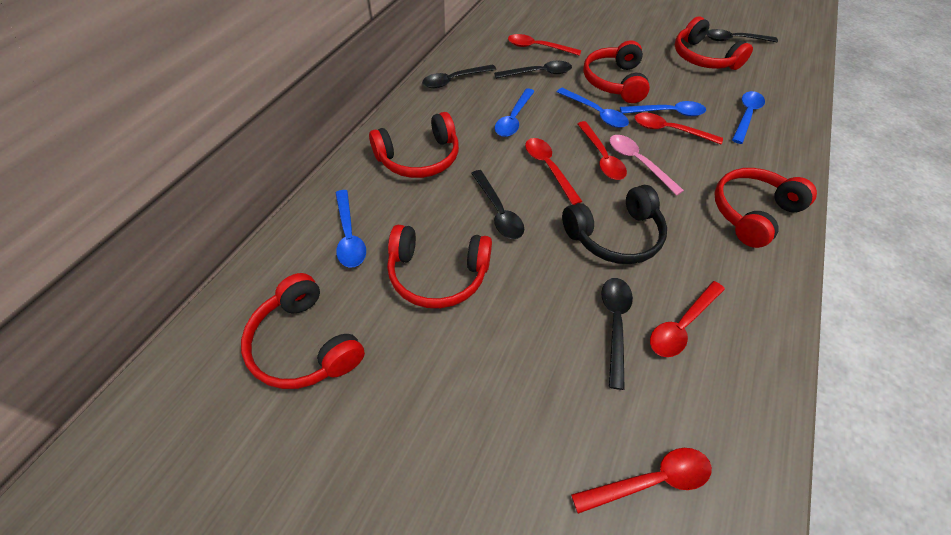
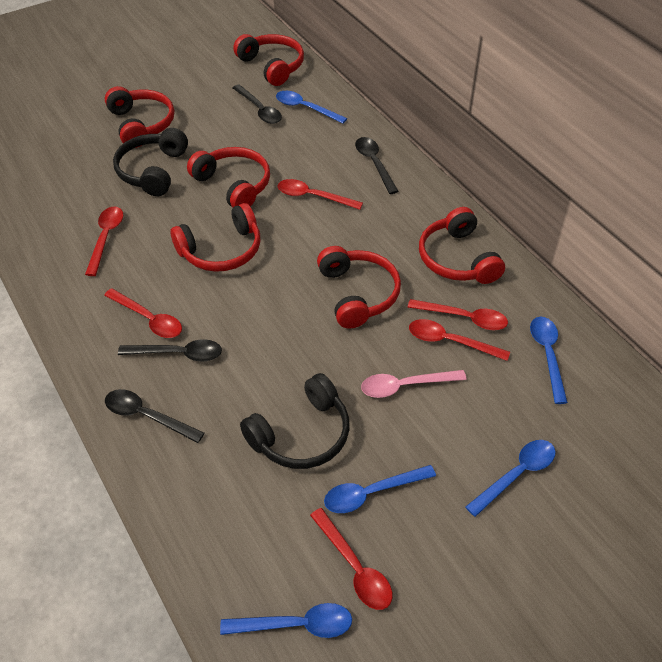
black headphones: 1 -> 2
black spoon: 5 -> 4

